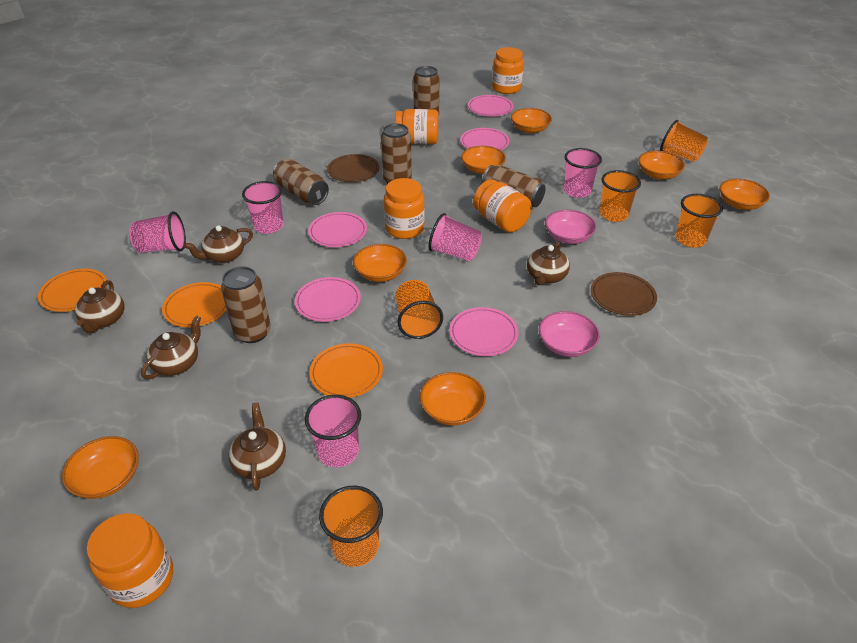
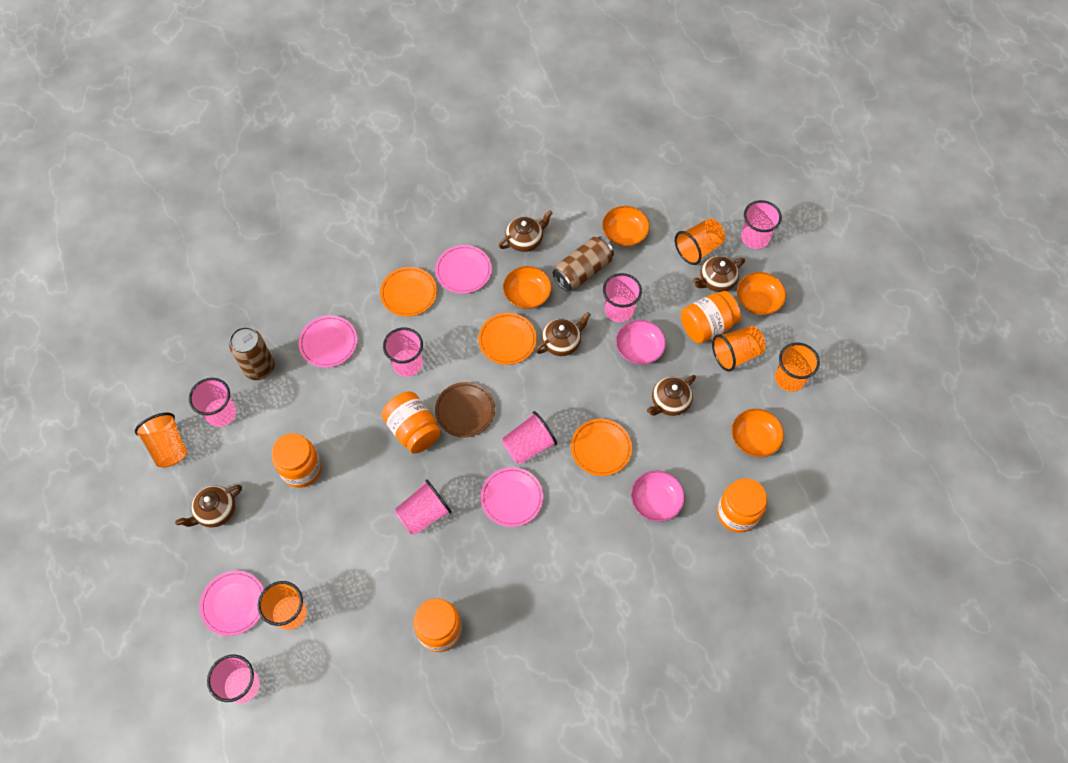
brown can: 5 -> 2
brown plate: 2 -> 1
orange bowl: 7 -> 4
pink cup: 5 -> 7
pink plate: 5 -> 4

